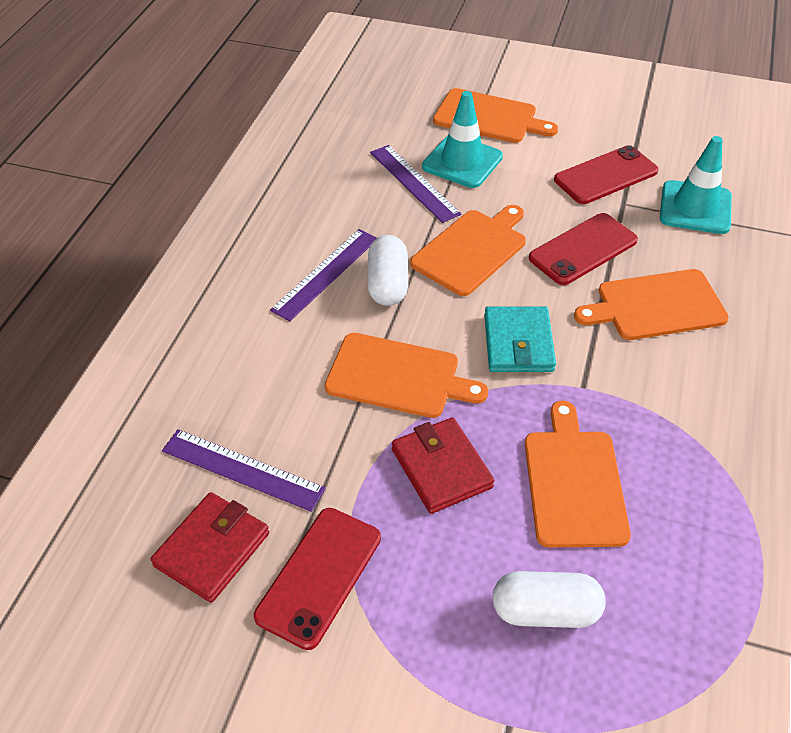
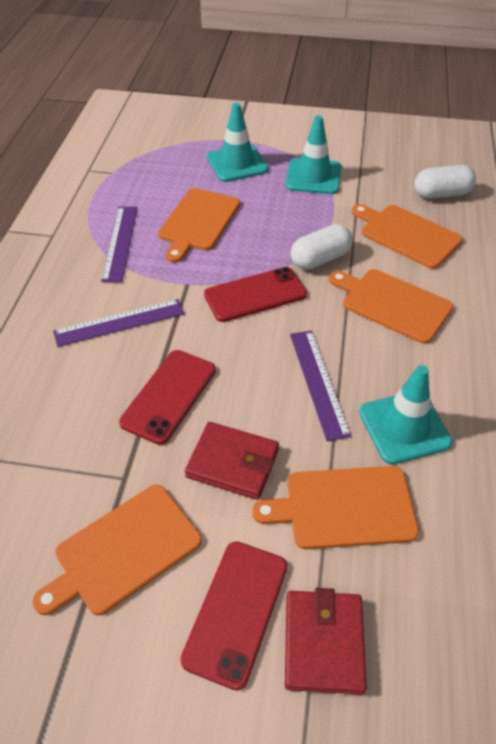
turquoise traffic cone: 2 -> 3
turquoise wallet: 1 -> 0

